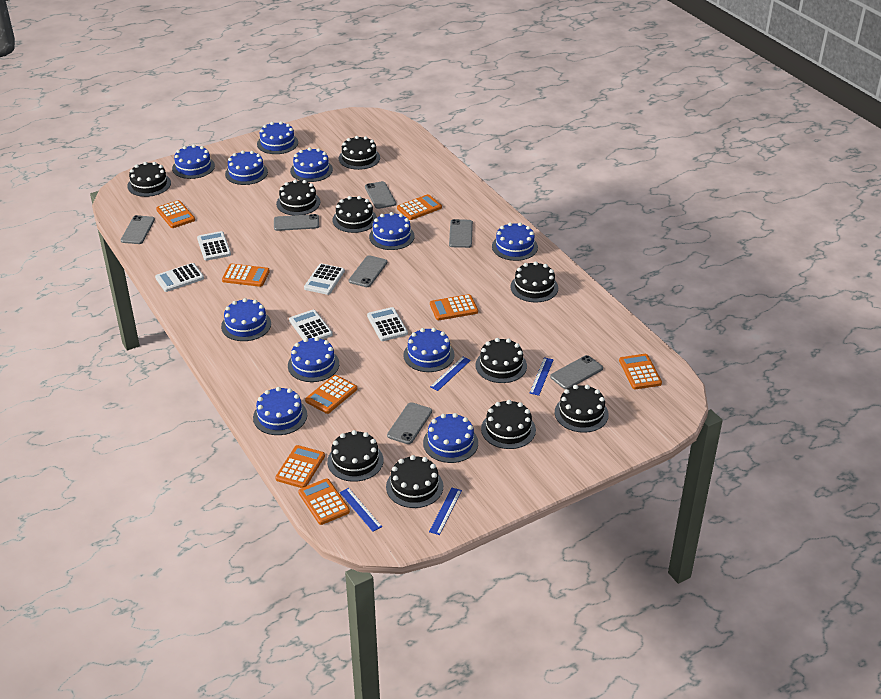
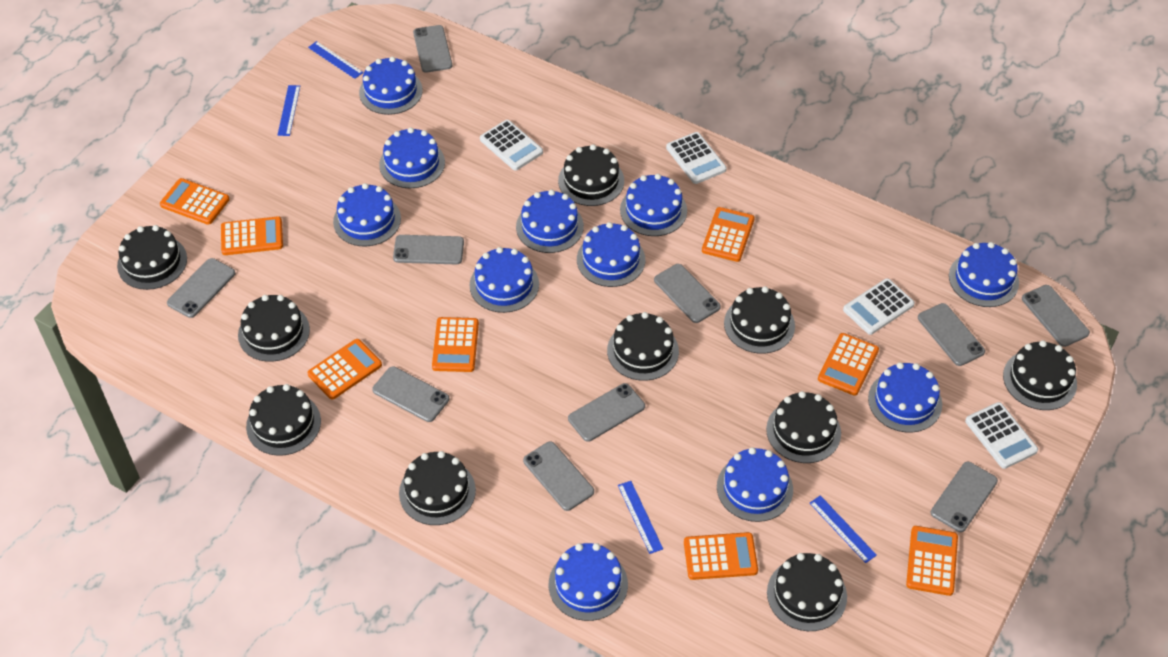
grey phone: 7 -> 10
white calculator: 5 -> 4

